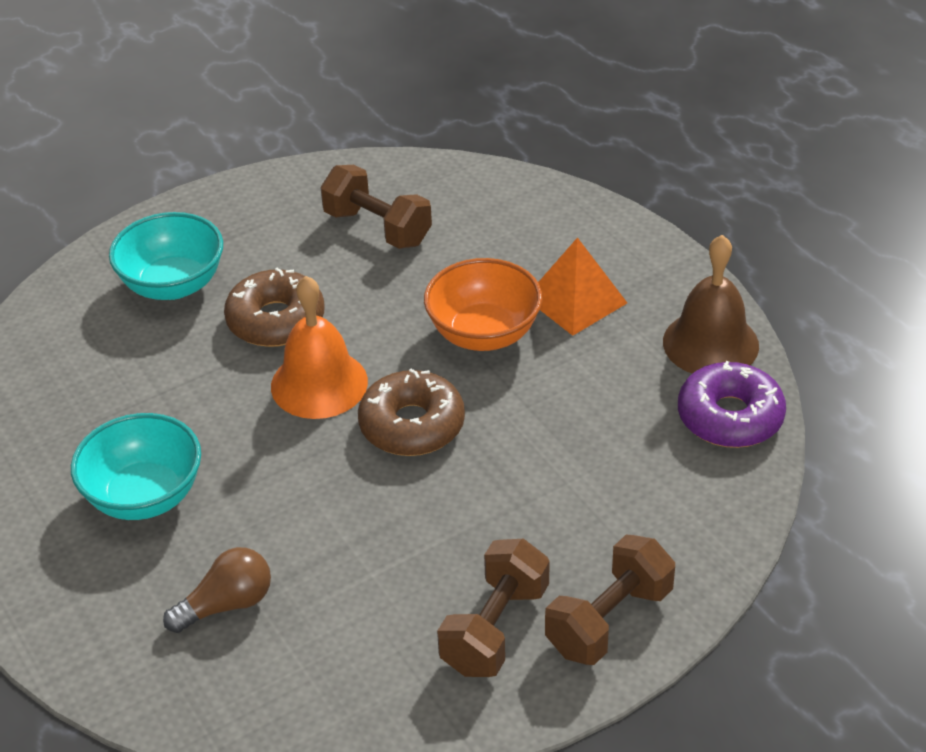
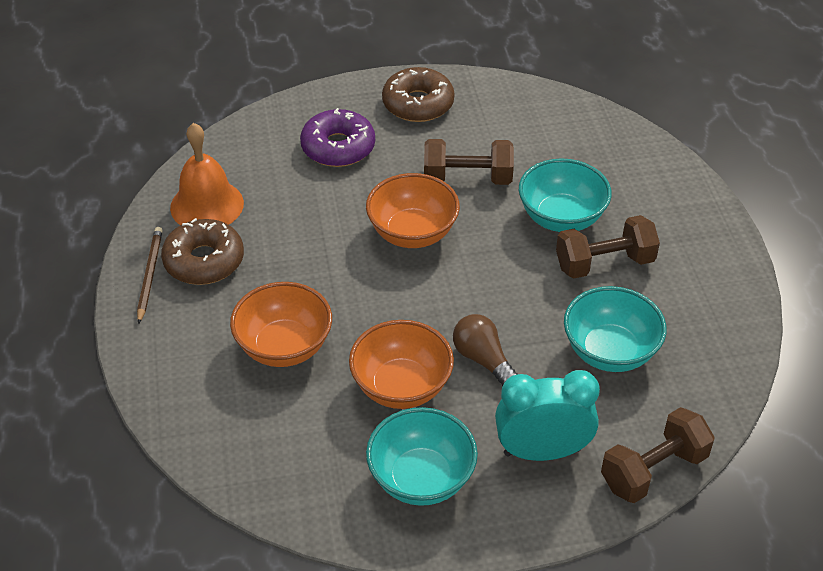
brown bell: 1 -> 0
brown pencil: 0 -> 1
orange bowl: 1 -> 3
orange pyramid: 1 -> 0
turquoise bowl: 2 -> 3
turquoise clock: 0 -> 1

